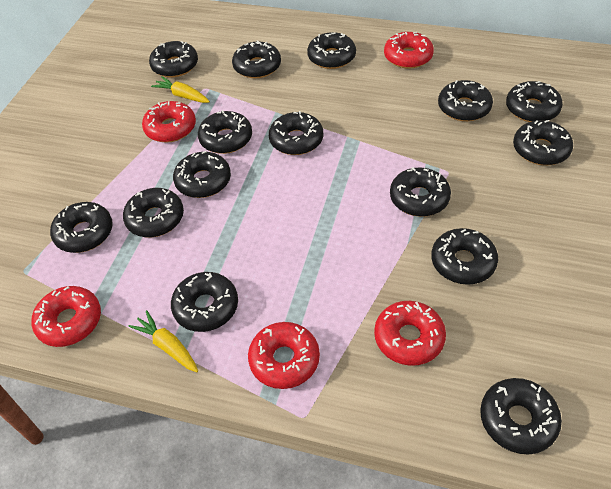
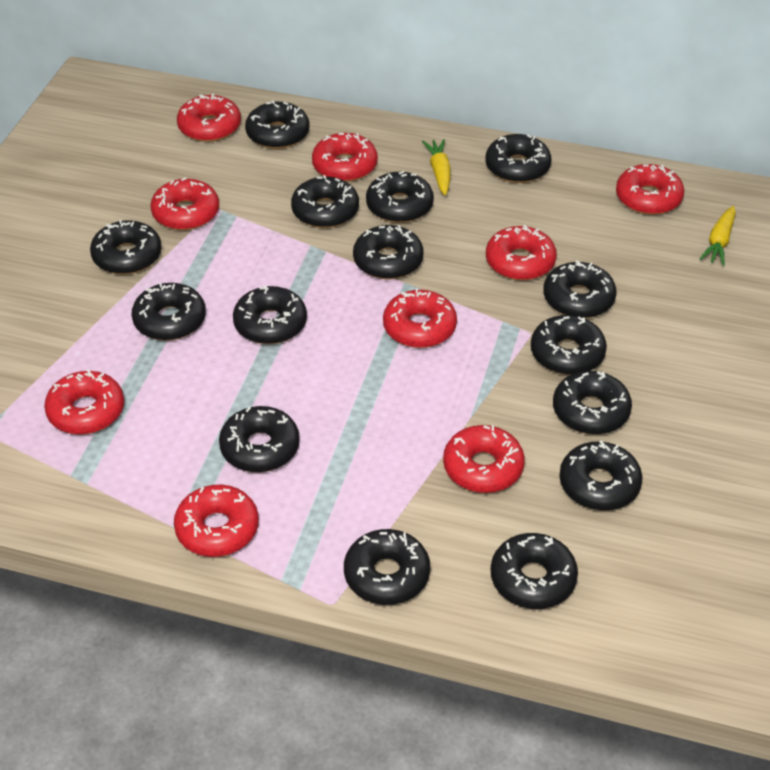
red donut: 5 -> 9

